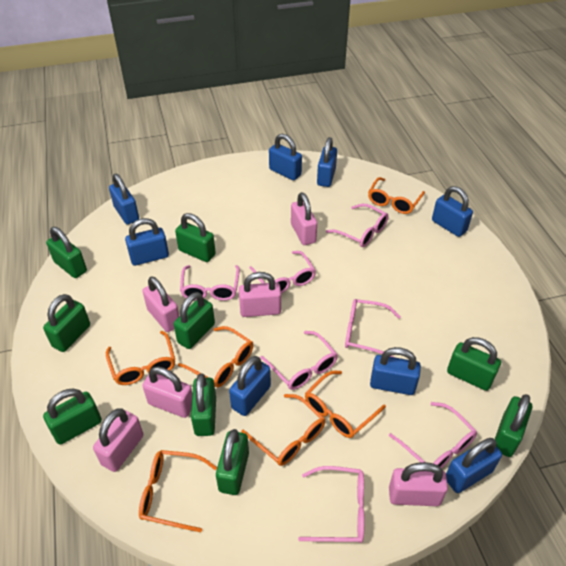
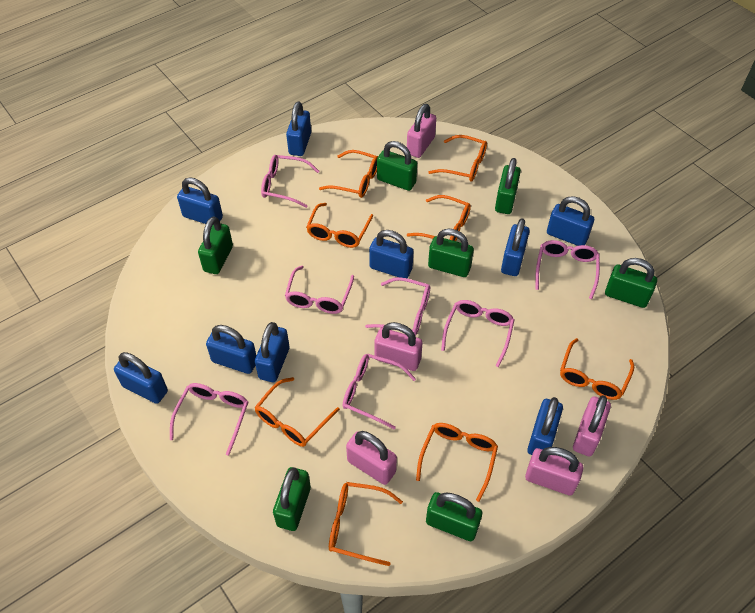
blue padlock: 8 -> 9
green padlock: 9 -> 7
orange glasses: 6 -> 8
pink padlock: 6 -> 5

